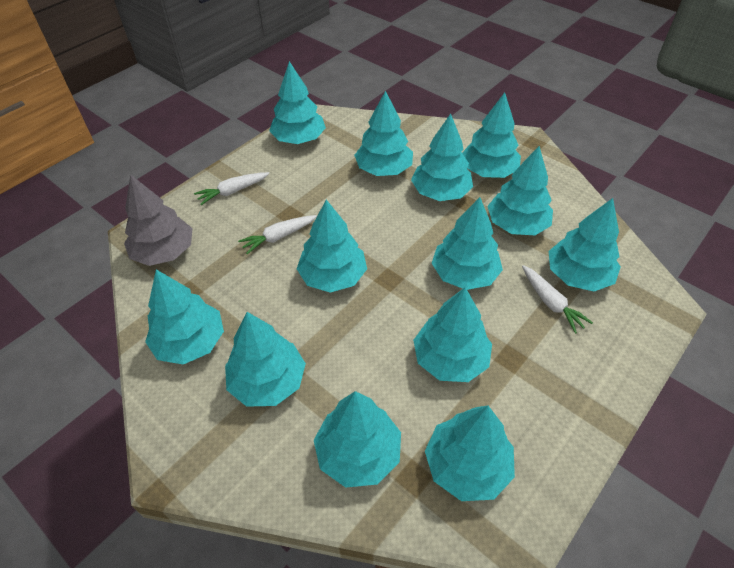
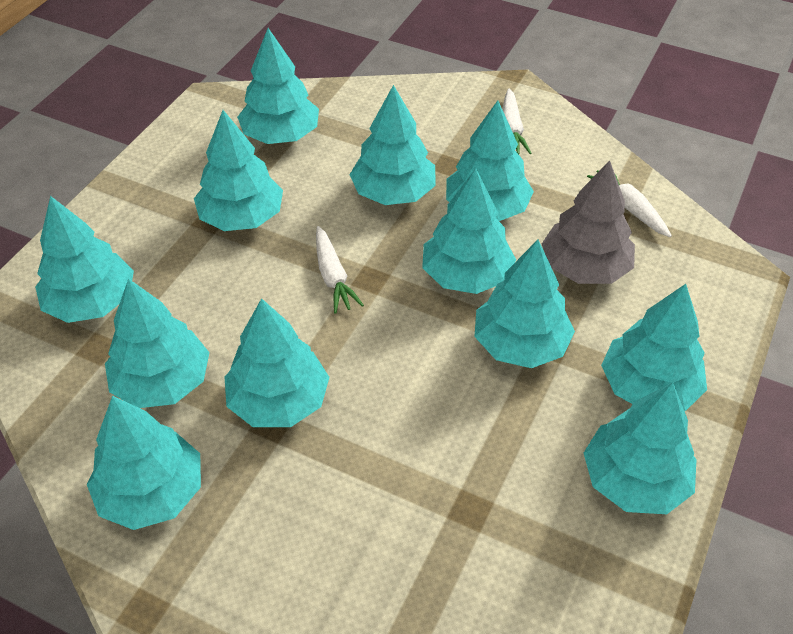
turquoise tree: 13 -> 12

